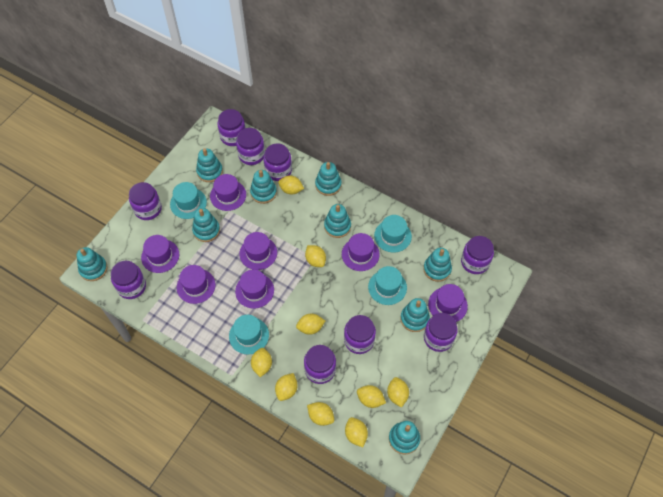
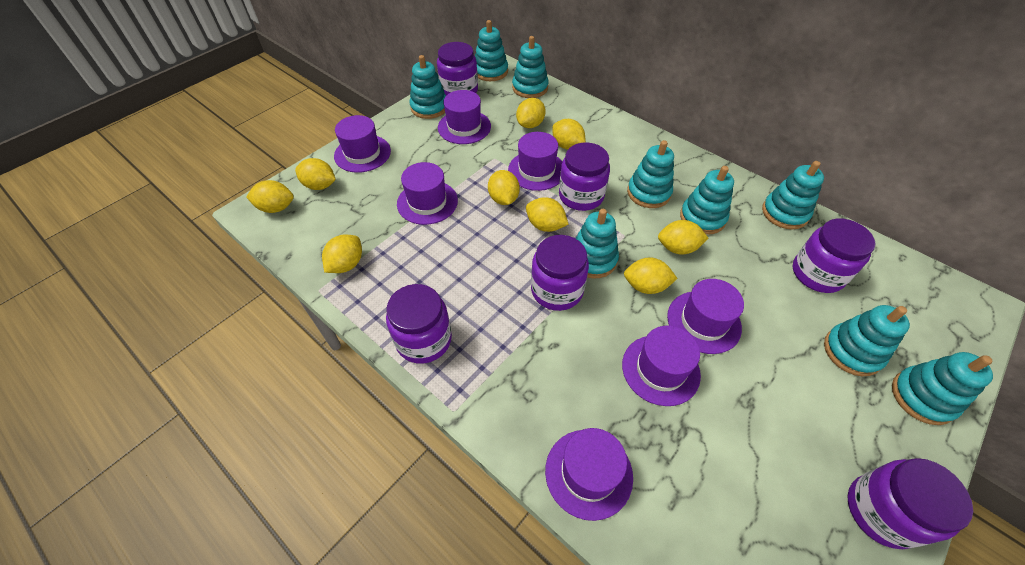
purple jar: 9 -> 6
turquoise hat: 4 -> 0

